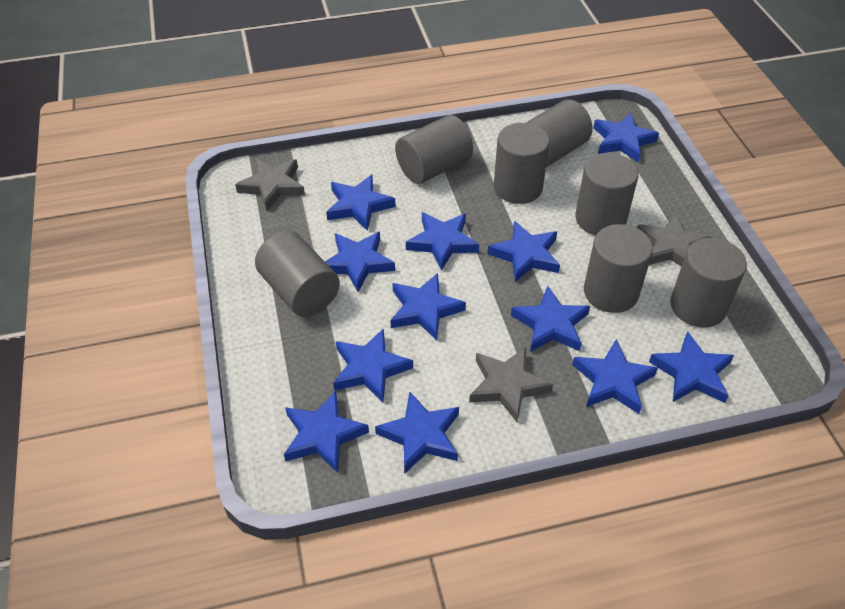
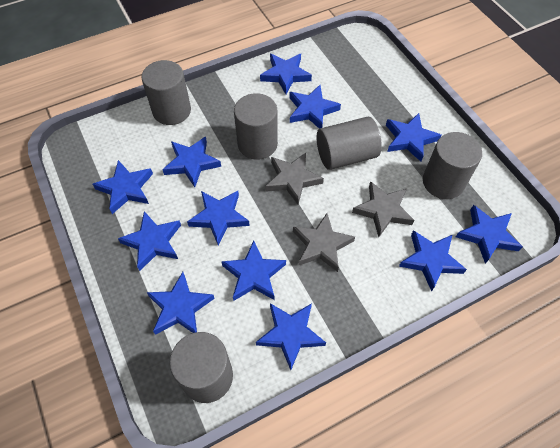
grey cylinder: 7 -> 5

